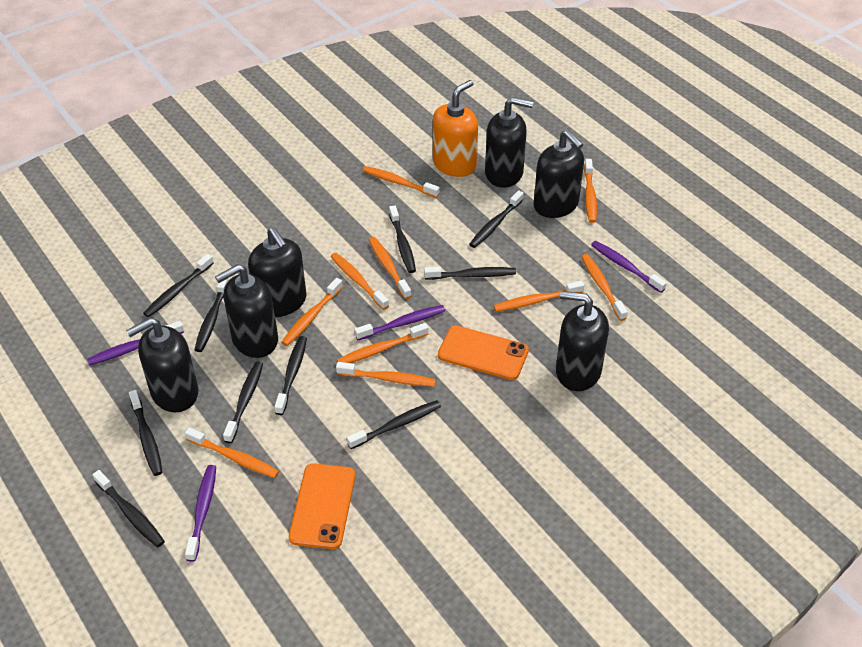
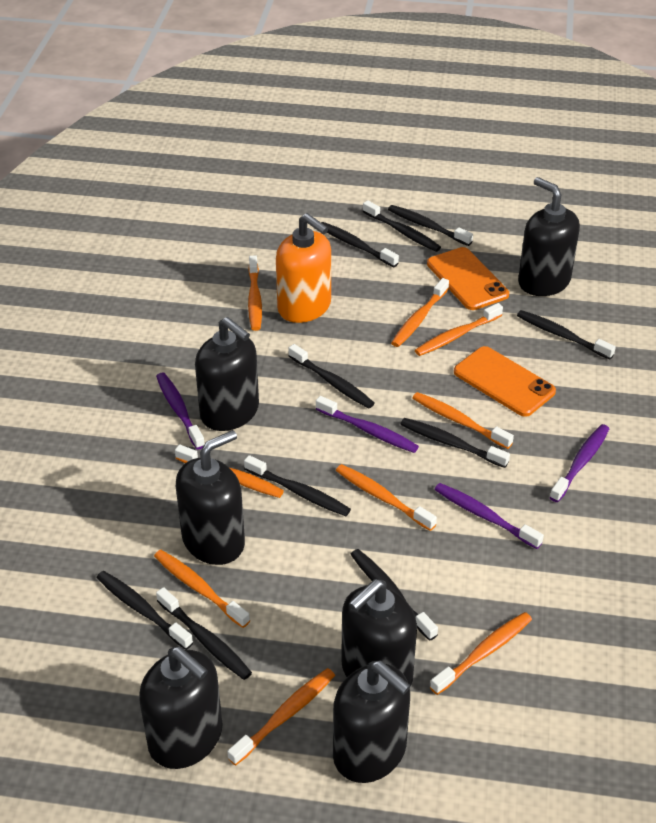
orange toothbrush: 10 -> 9

